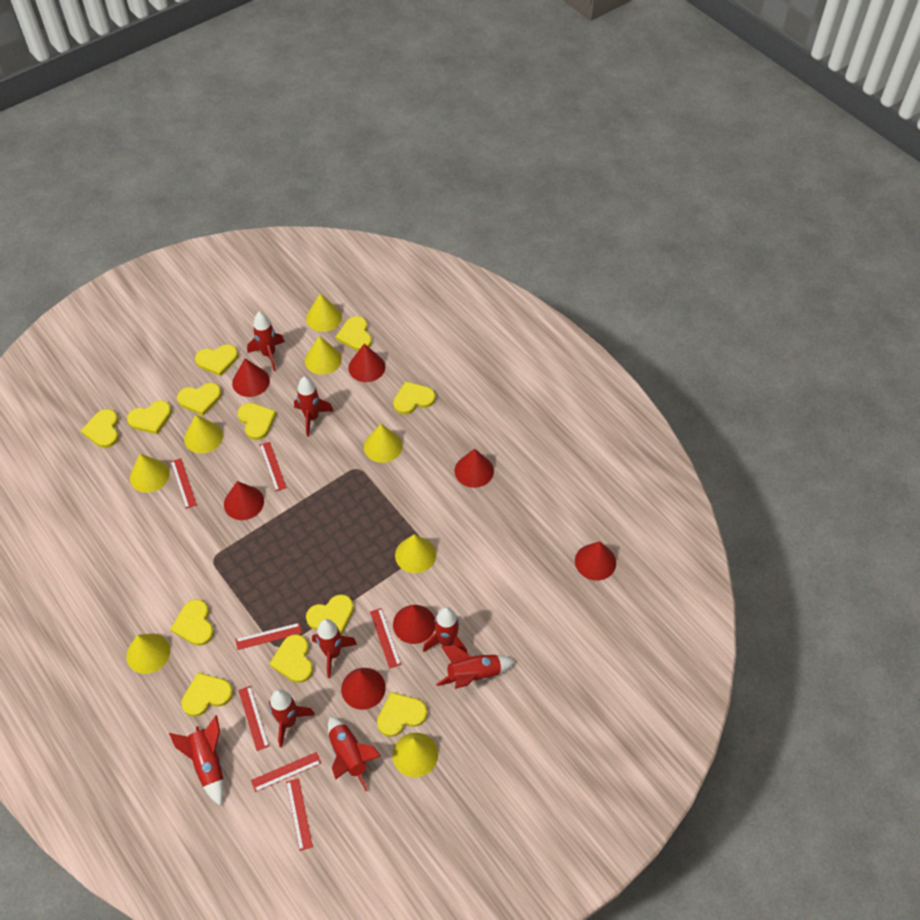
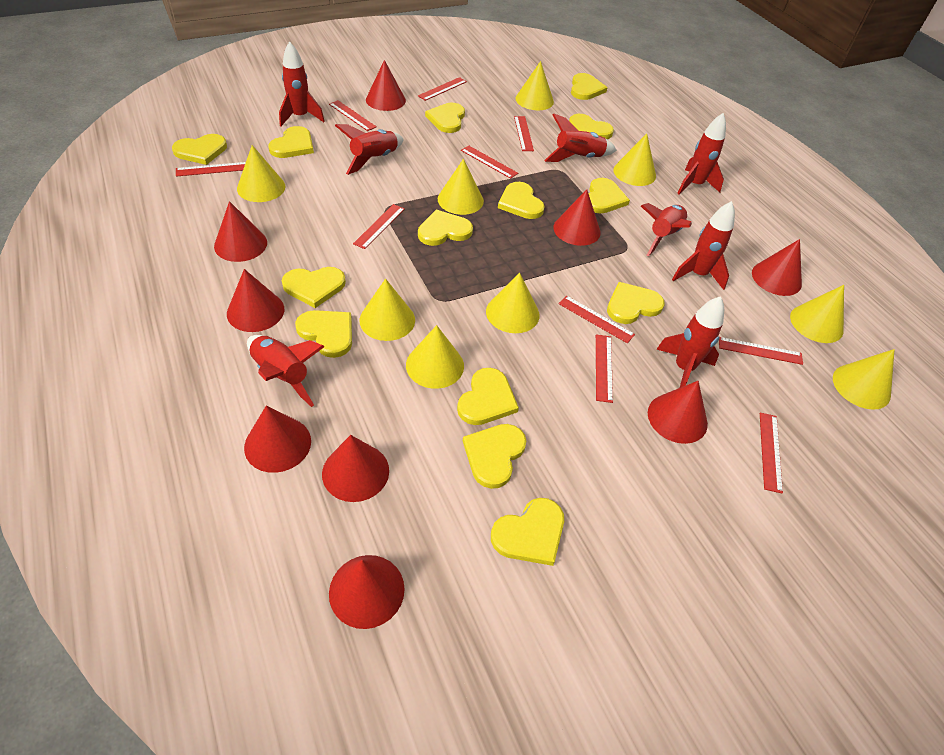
red cone: 7 -> 9
red ruler: 7 -> 10
yellow cone: 8 -> 9
yellow heart: 12 -> 14

